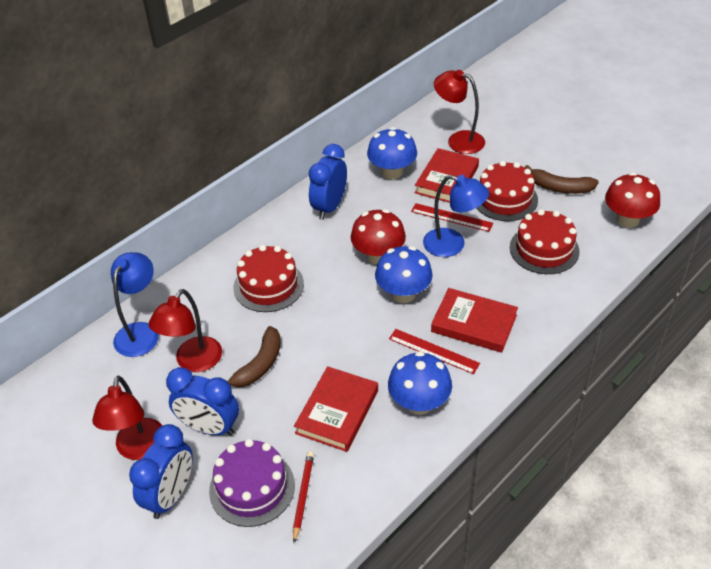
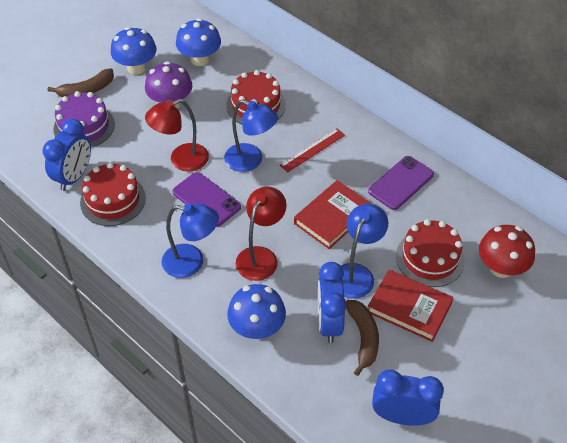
blue lamp: 2 -> 3
purple mushroom: 0 -> 1
purple phone: 0 -> 2
red book: 3 -> 2
red lamp: 3 -> 2
red mushroom: 2 -> 1
red pencil: 1 -> 0
red ruler: 2 -> 1

